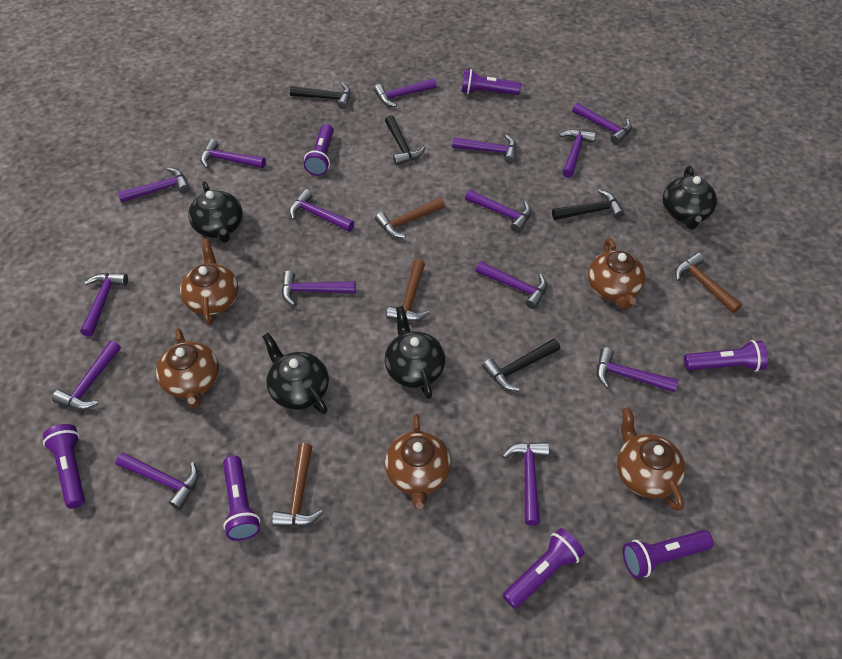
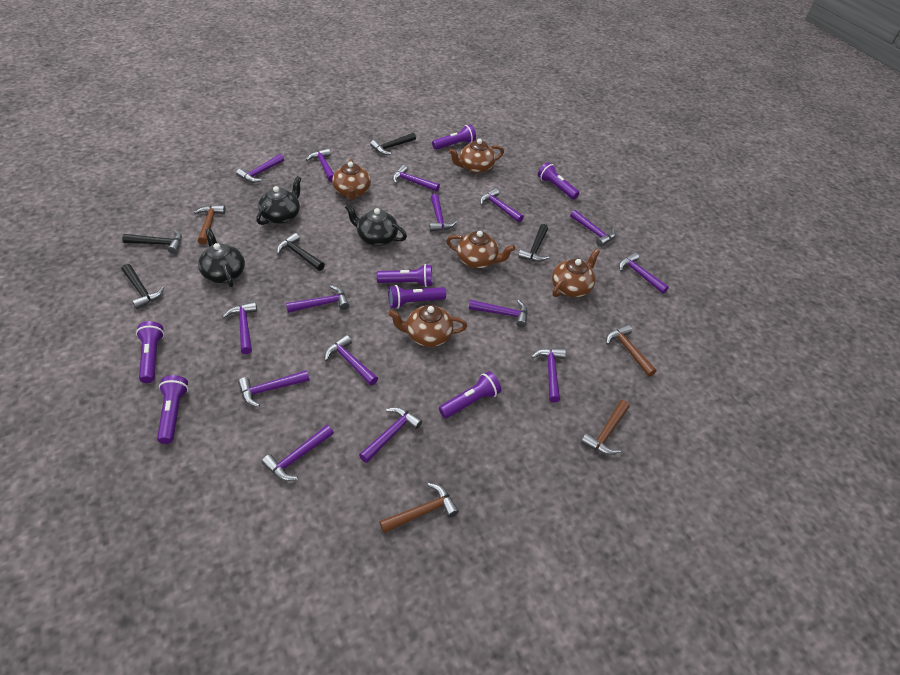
black hammer: 4 -> 5
black teapot: 4 -> 3

